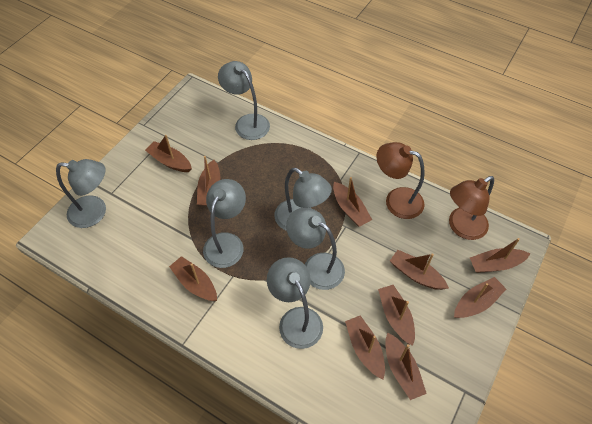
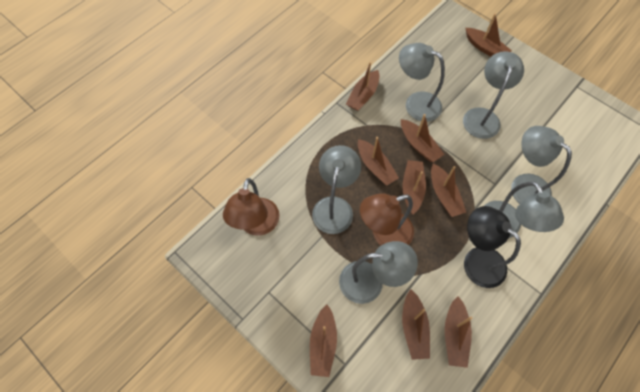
black lamp: 0 -> 1
brown boat: 10 -> 9

